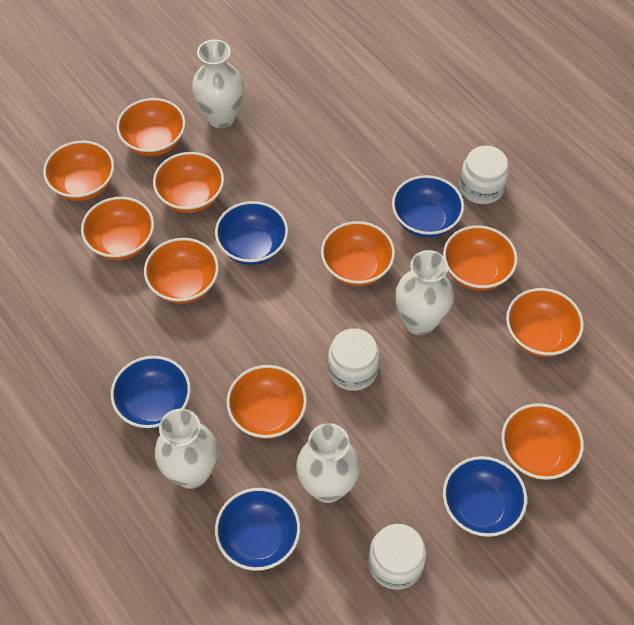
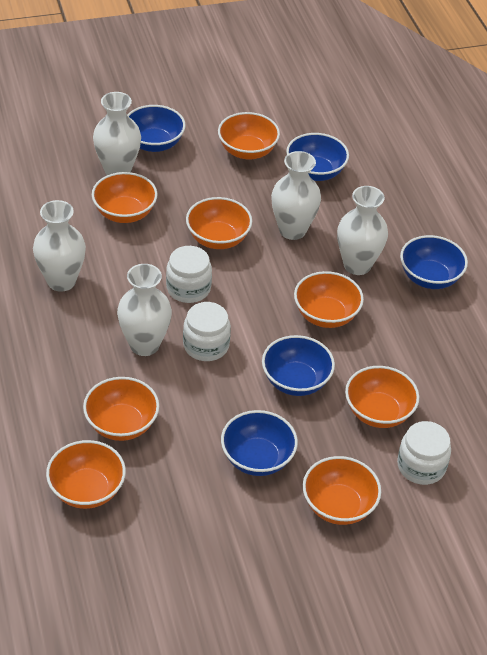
orange bowl: 10 -> 8
white vase: 4 -> 5

